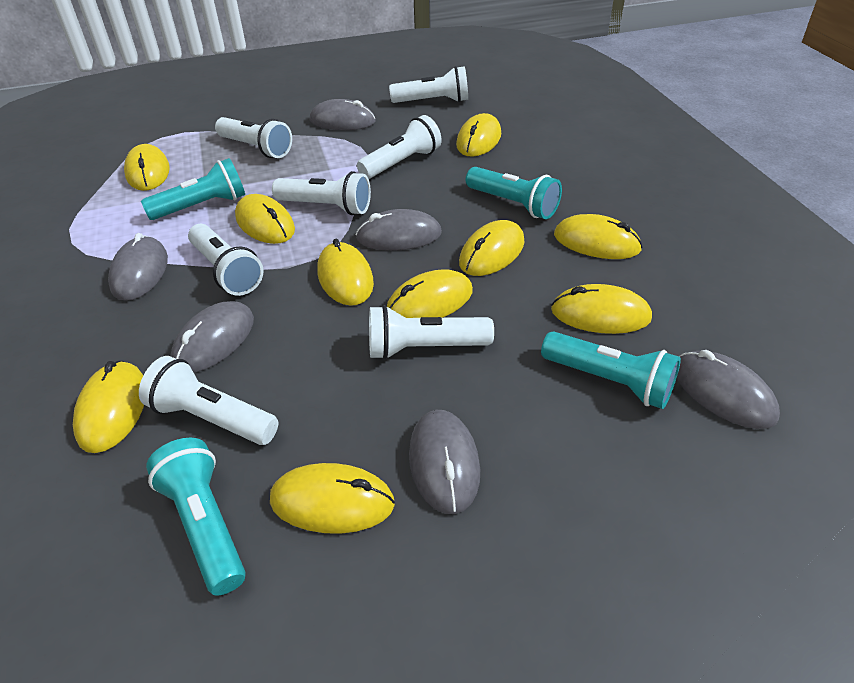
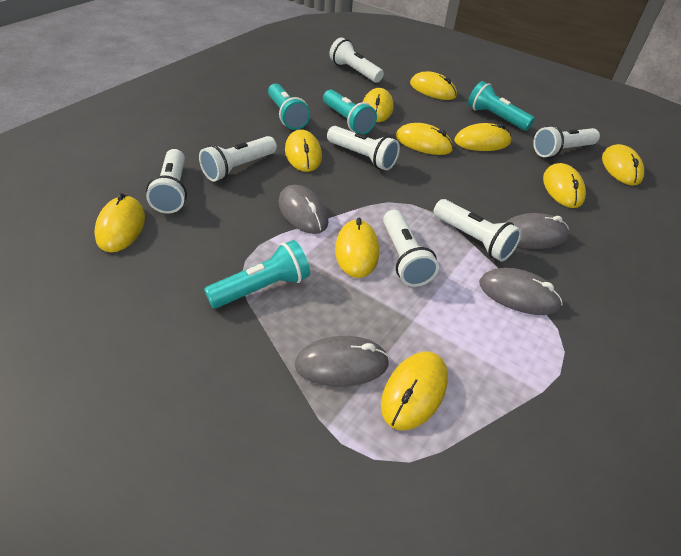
grey mouse: 6 -> 4

